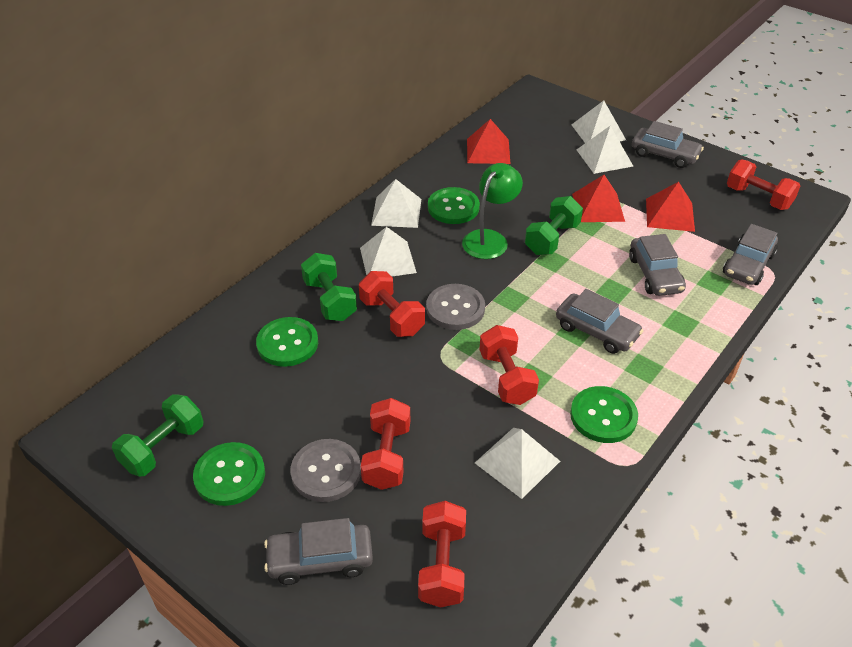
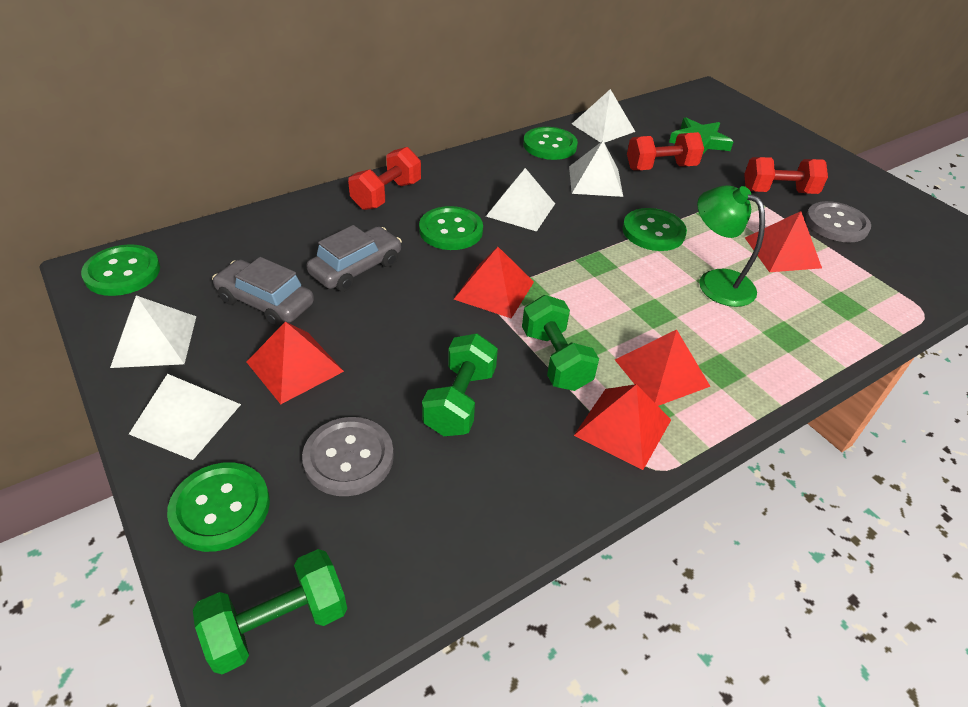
green button: 4 -> 5
green star: 0 -> 1
grey car: 5 -> 2
red dumbbell: 5 -> 3
red pyramid: 3 -> 5

